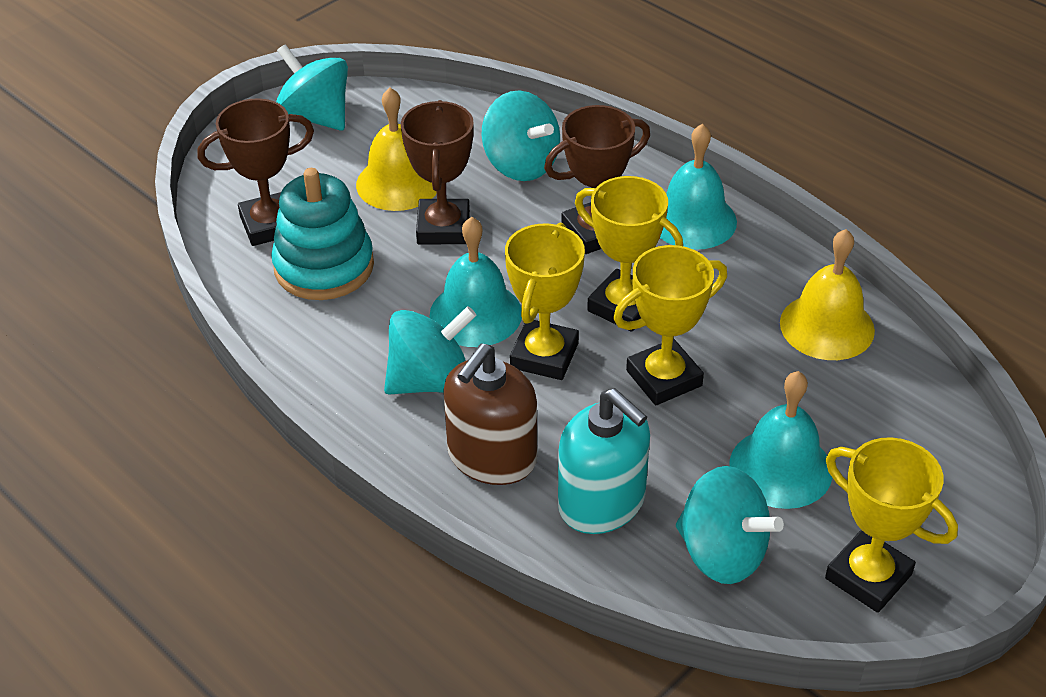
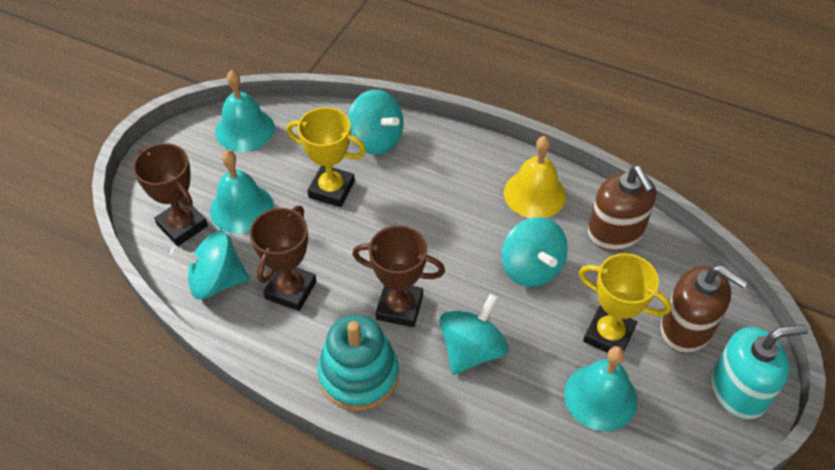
brown soap dispenser: 1 -> 2
yellow bell: 2 -> 1
yellow trophy: 4 -> 2

